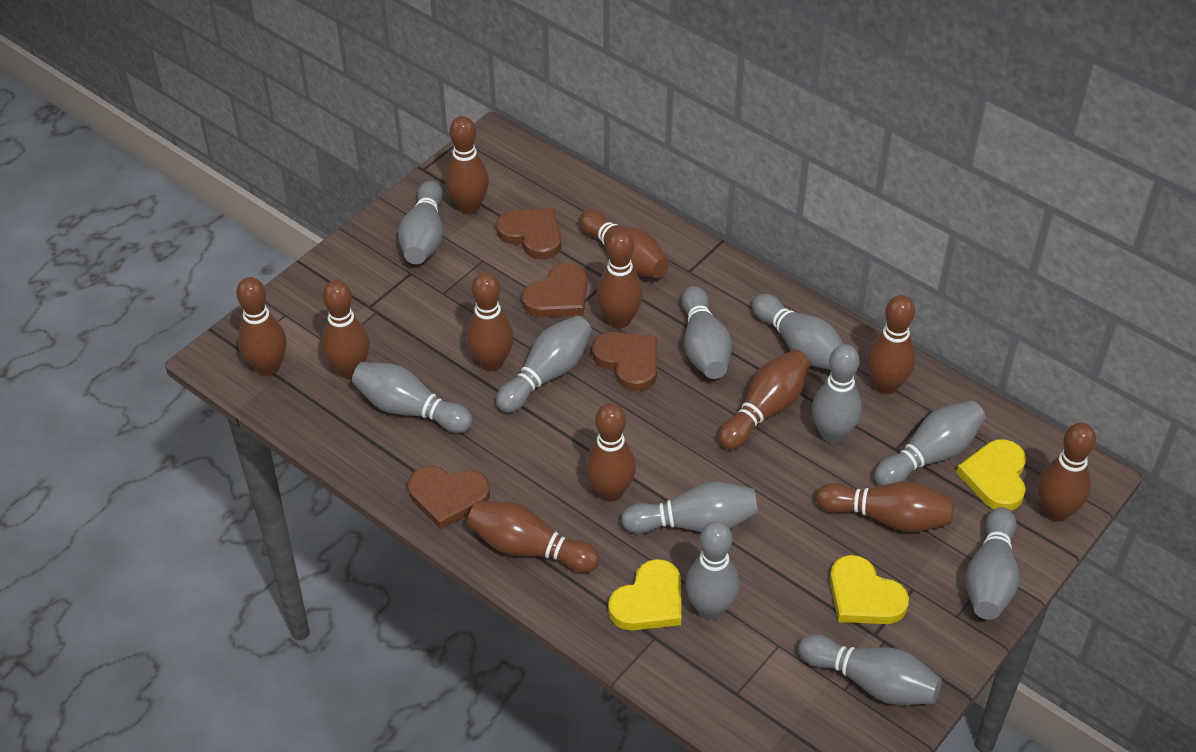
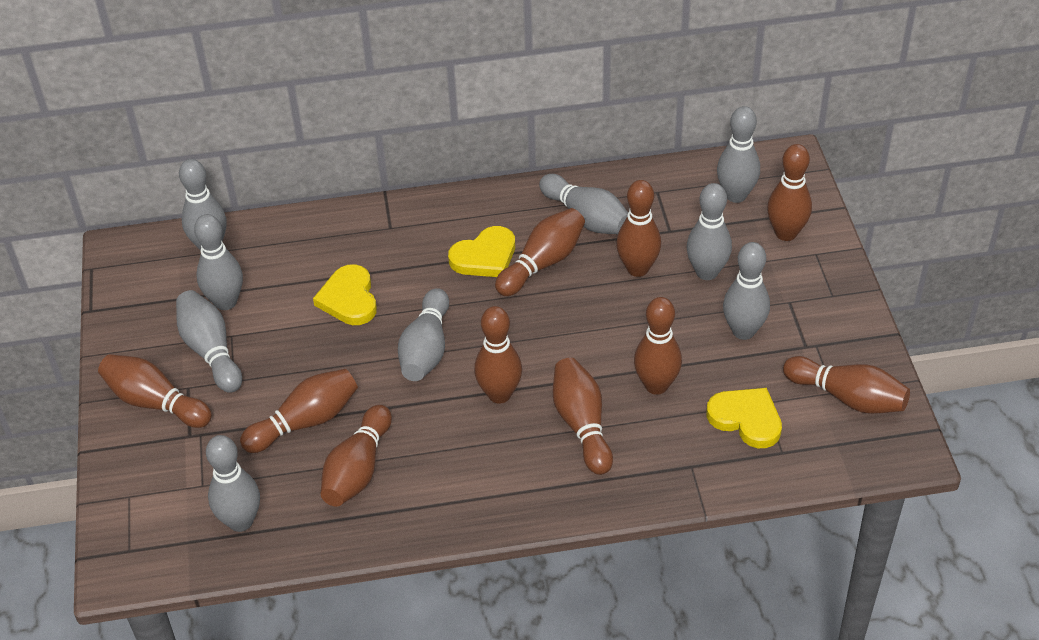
brown bowling pin: 12 -> 10
brown heart: 4 -> 0
grey bowling pin: 11 -> 9

